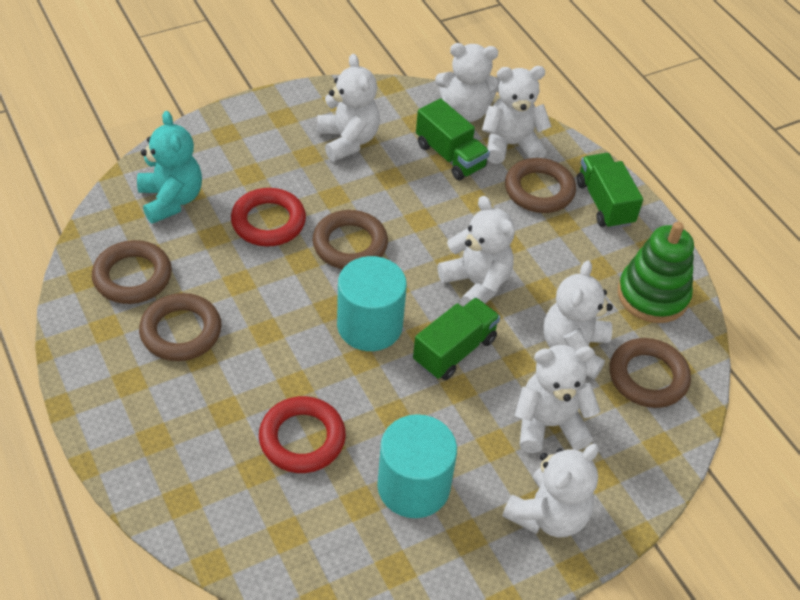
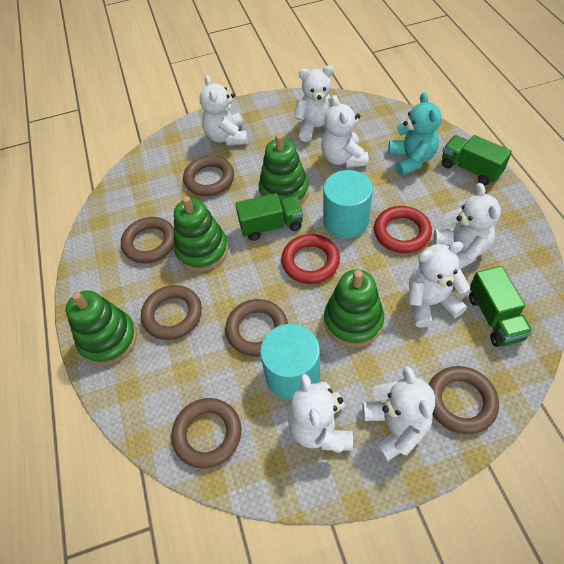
brown ring: 5 -> 6
green stacking toy: 1 -> 4

